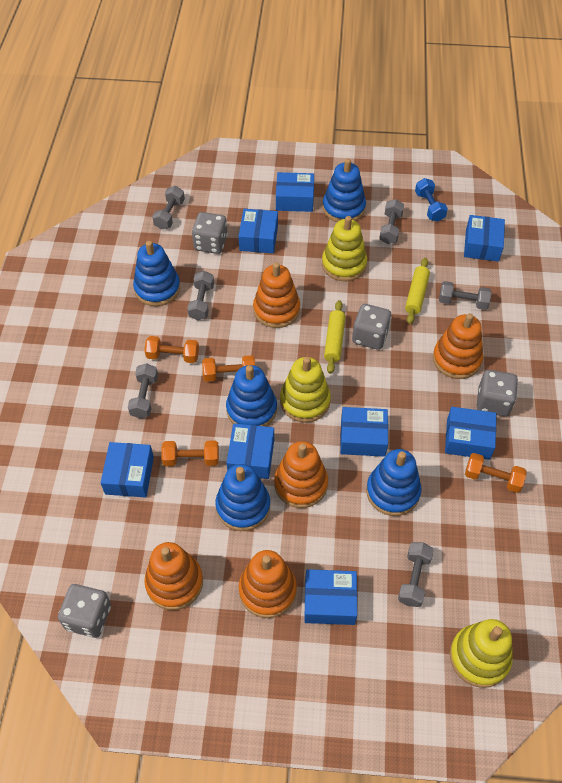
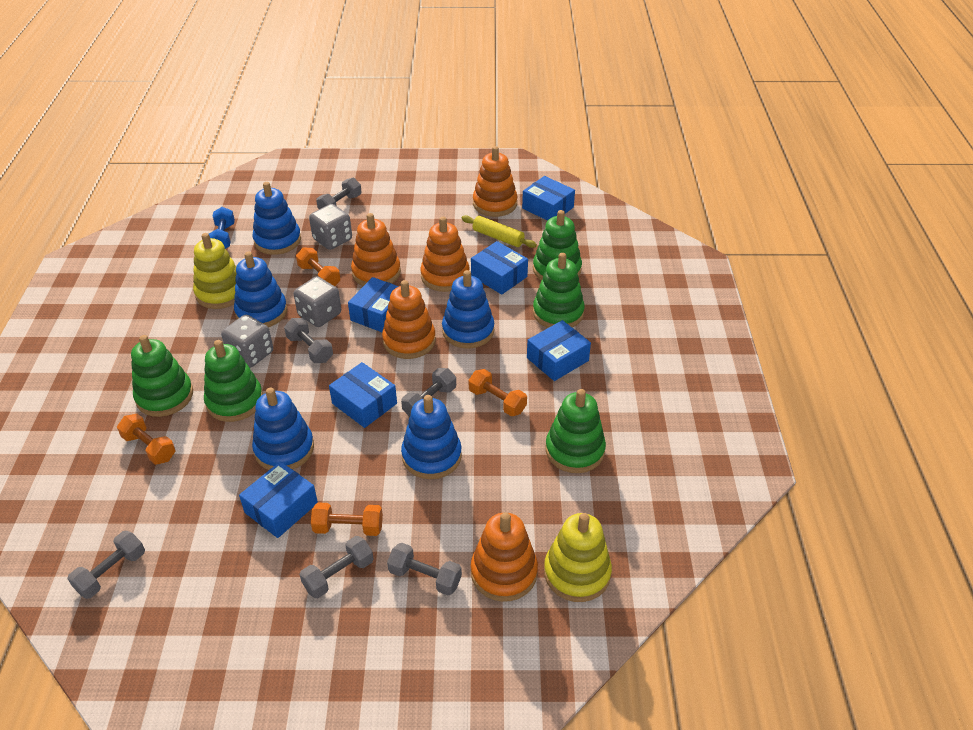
blue box: 8 -> 6
green stacking toy: 0 -> 5
grey dice: 4 -> 3
yellow rolling pin: 2 -> 1
yellow stacking toy: 3 -> 2

